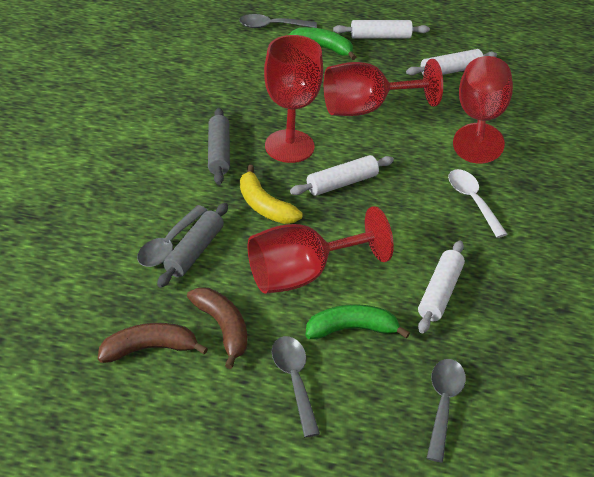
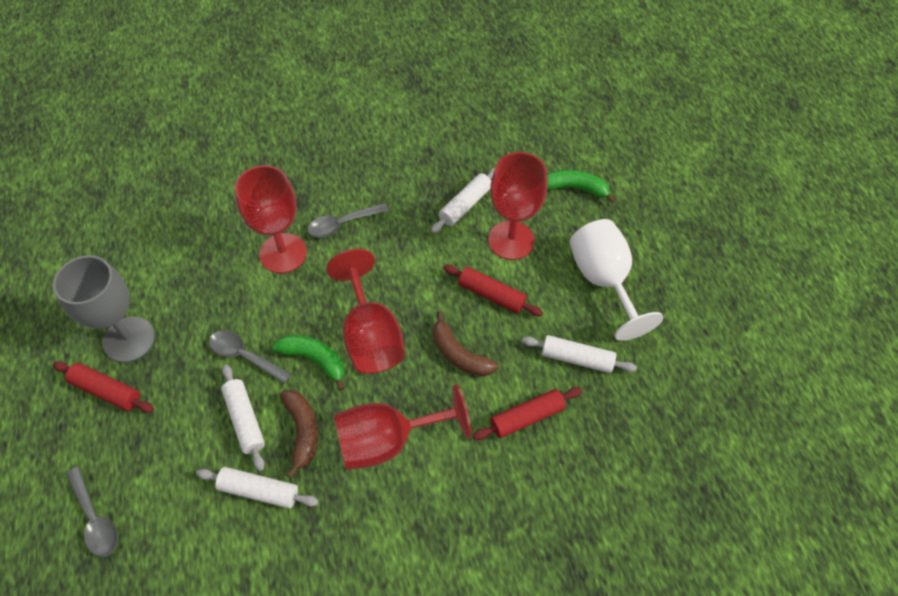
grey goblet: 0 -> 1
grey rolling pin: 2 -> 0
grey spoon: 4 -> 3
red rolling pin: 0 -> 3
white goblet: 0 -> 1
white spoon: 1 -> 0
yellow banana: 1 -> 0

